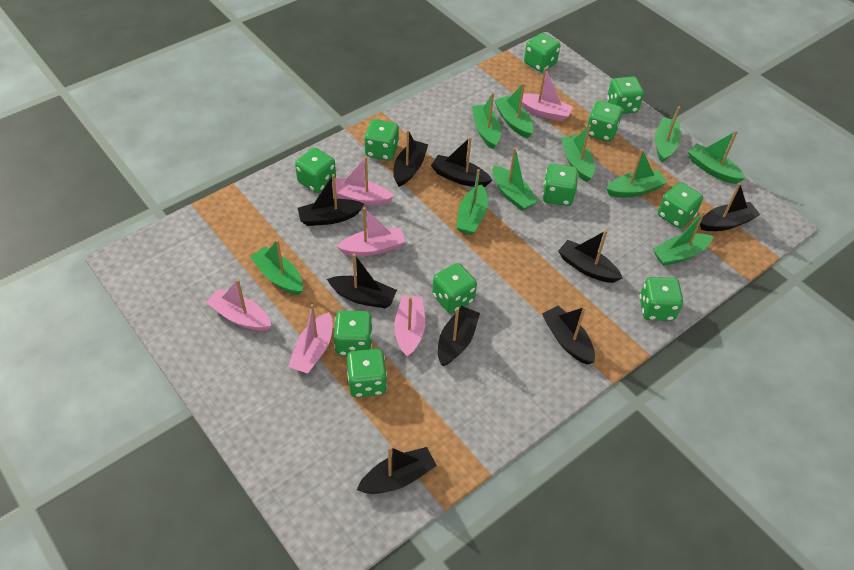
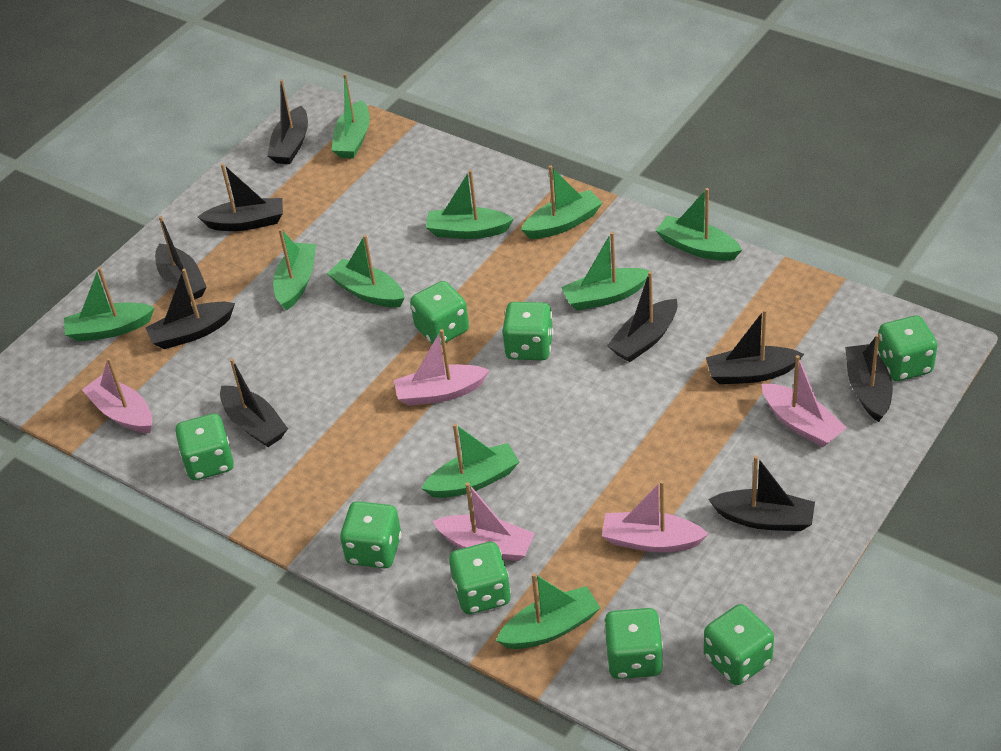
green dice: 11 -> 8
pink boat: 6 -> 5

